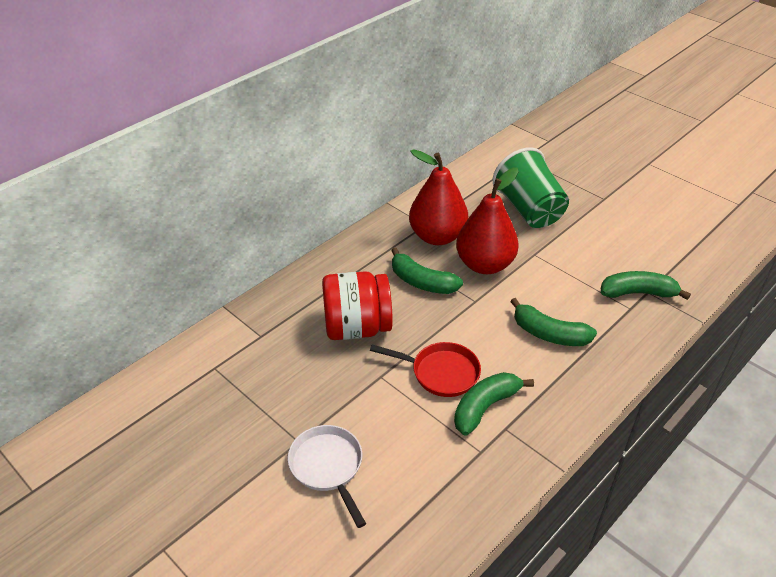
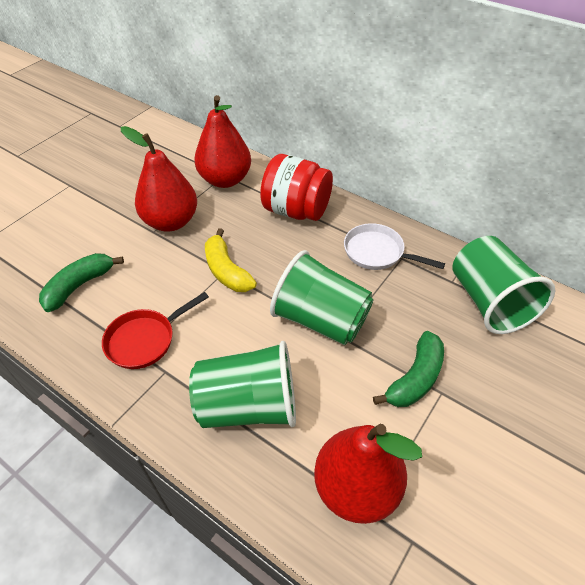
green banana: 4 -> 2
green cup: 1 -> 3
red pear: 2 -> 3
yellow banana: 0 -> 1

